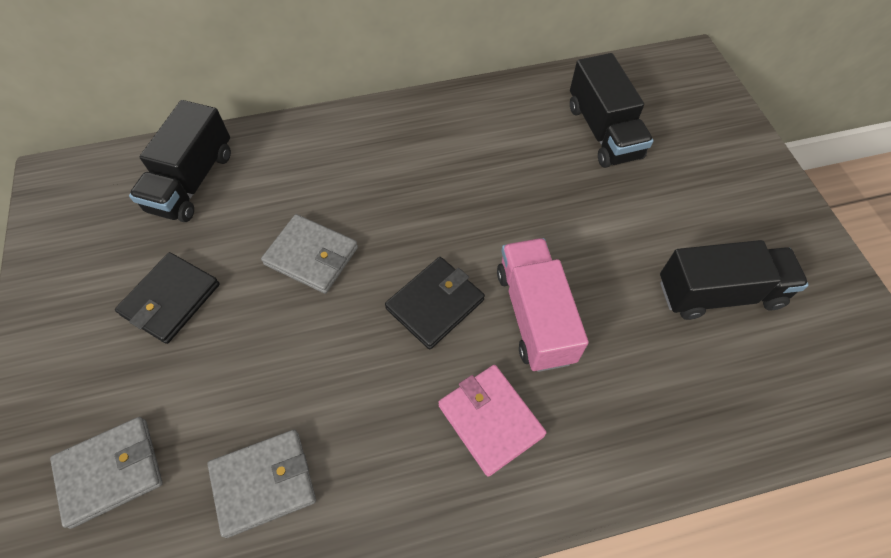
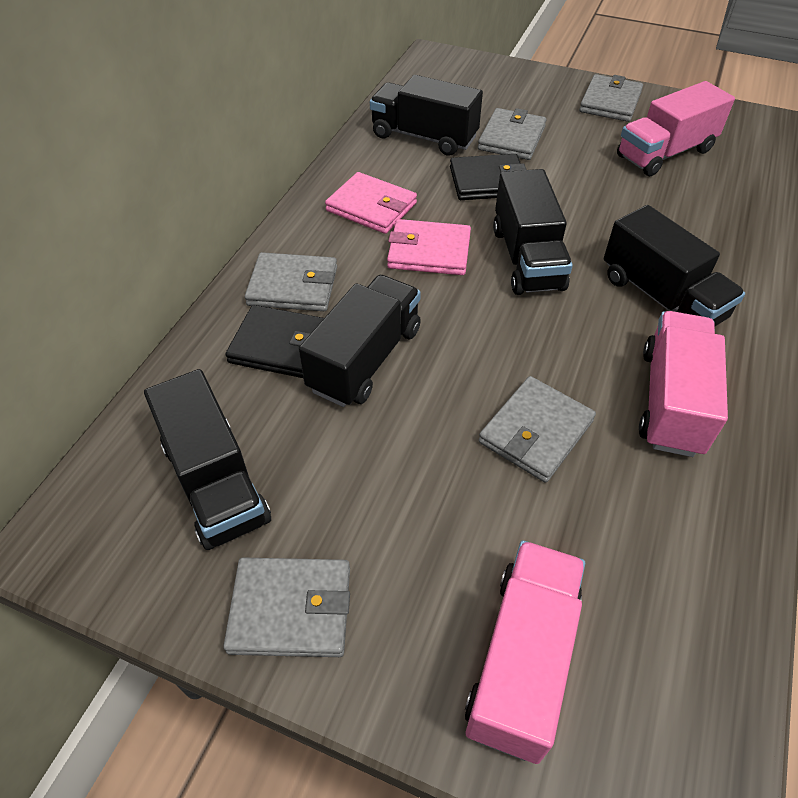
black truck: 3 -> 5
grey wallet: 3 -> 5
pink truck: 1 -> 3
pink wallet: 1 -> 2

